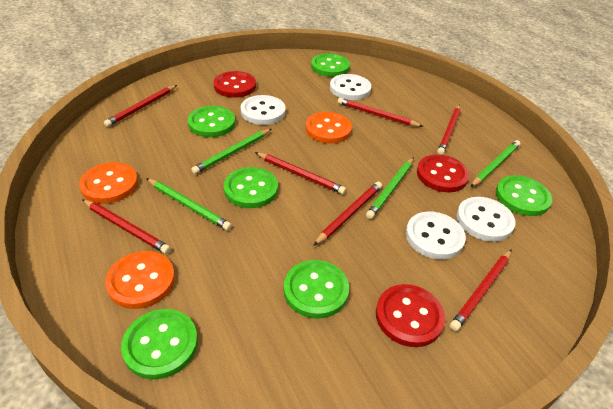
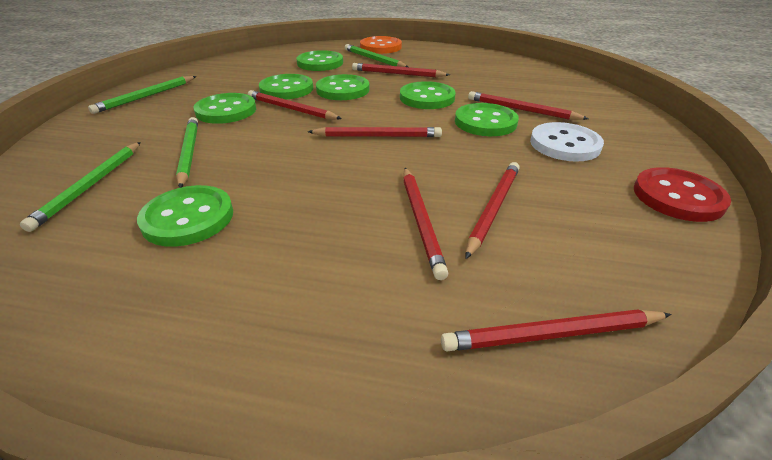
green button: 6 -> 7
orange button: 3 -> 1
red button: 3 -> 1
white button: 4 -> 1

